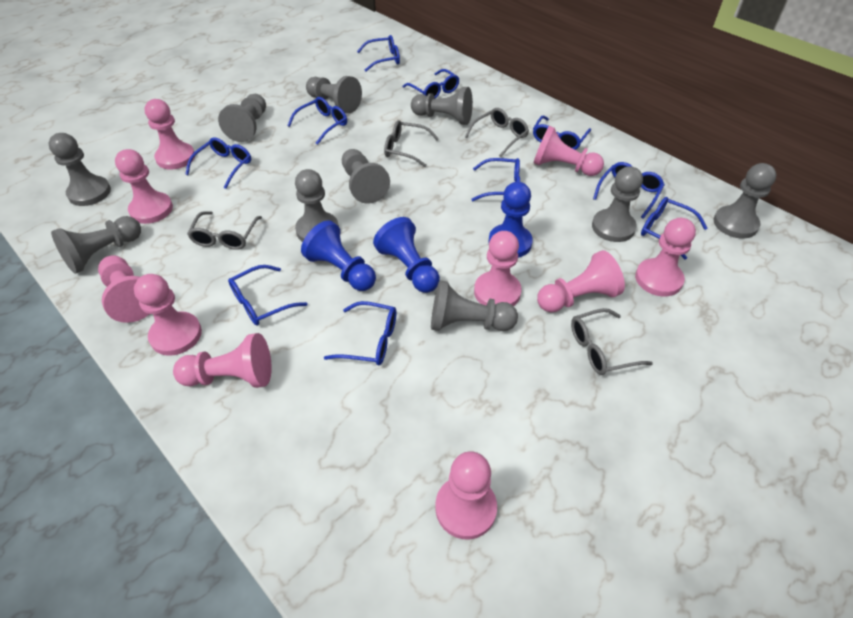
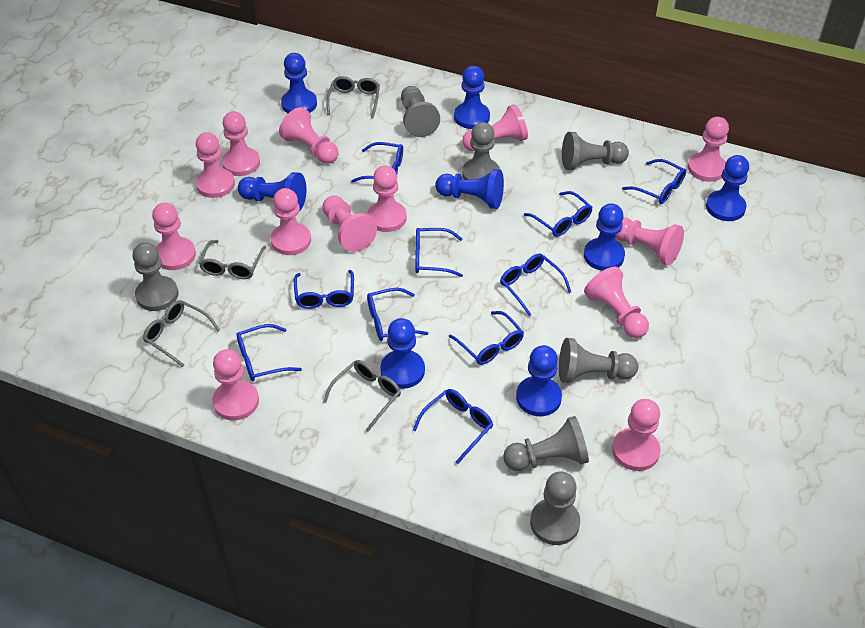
blue pawn: 3 -> 8
grey pawn: 10 -> 7
pink pawn: 10 -> 13

